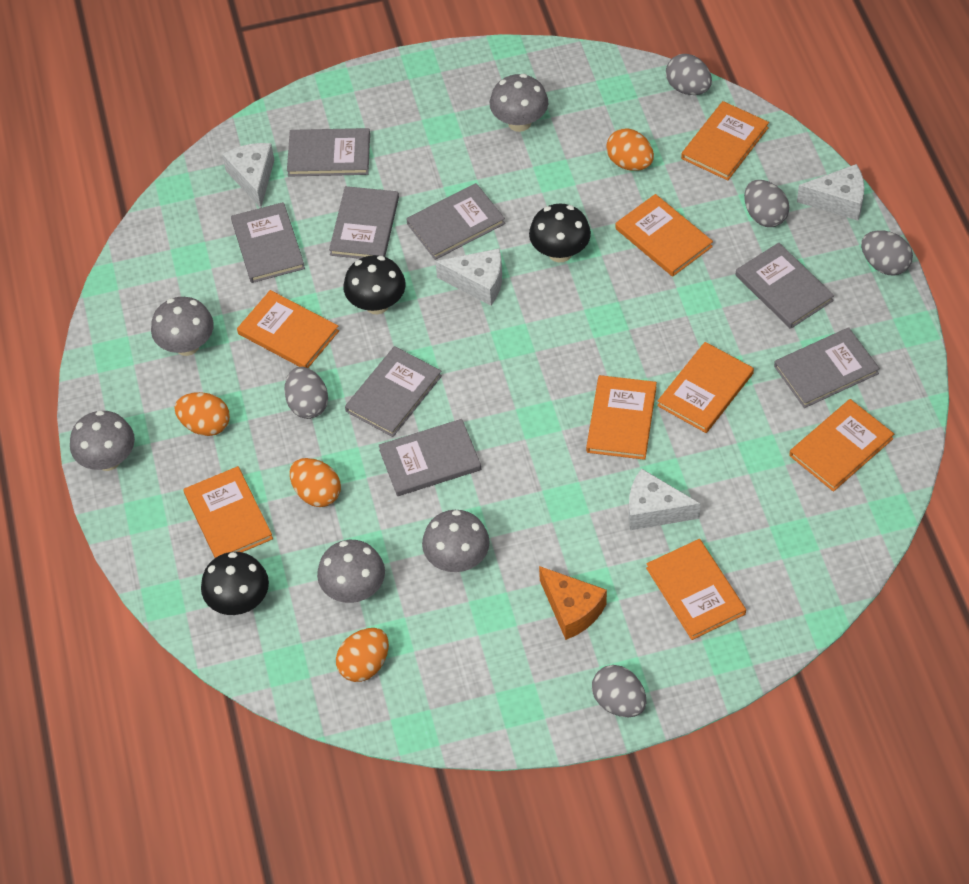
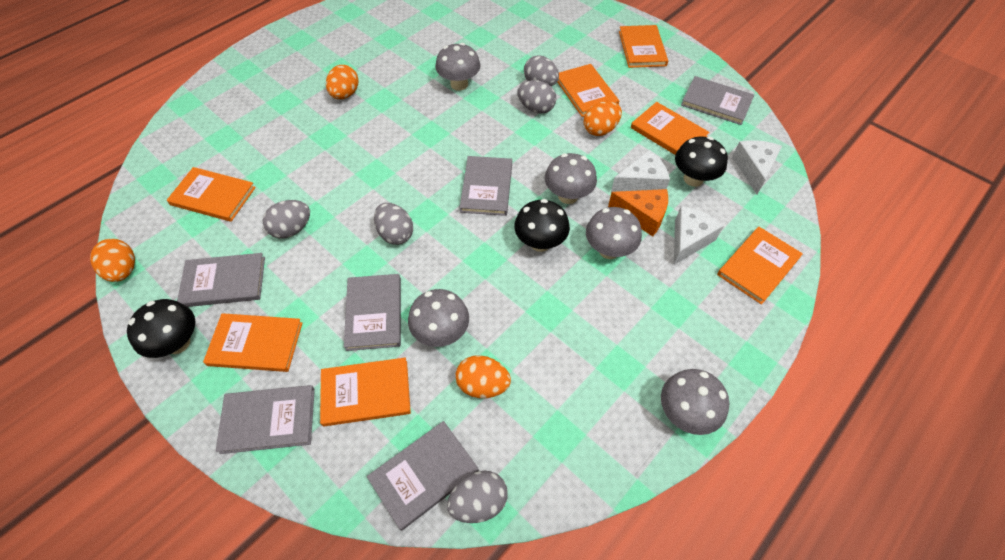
grey book: 8 -> 6
orange book: 8 -> 7
white cheese: 4 -> 3

